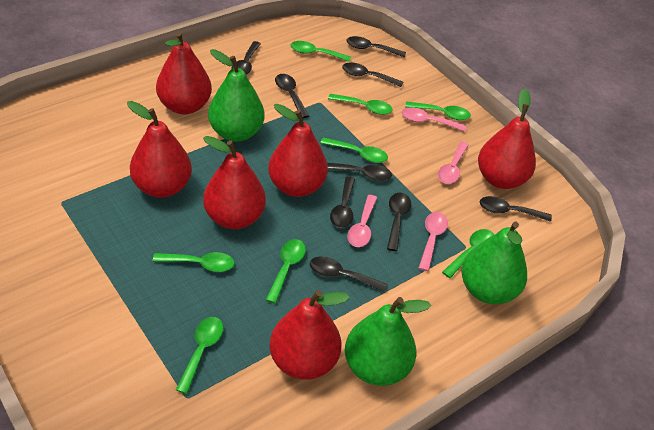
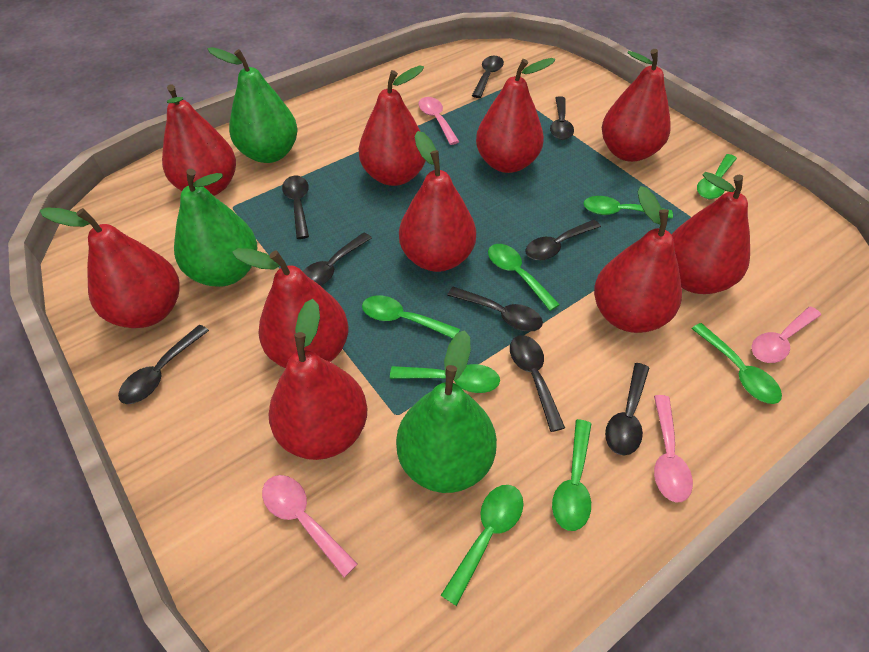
red pear: 6 -> 10

